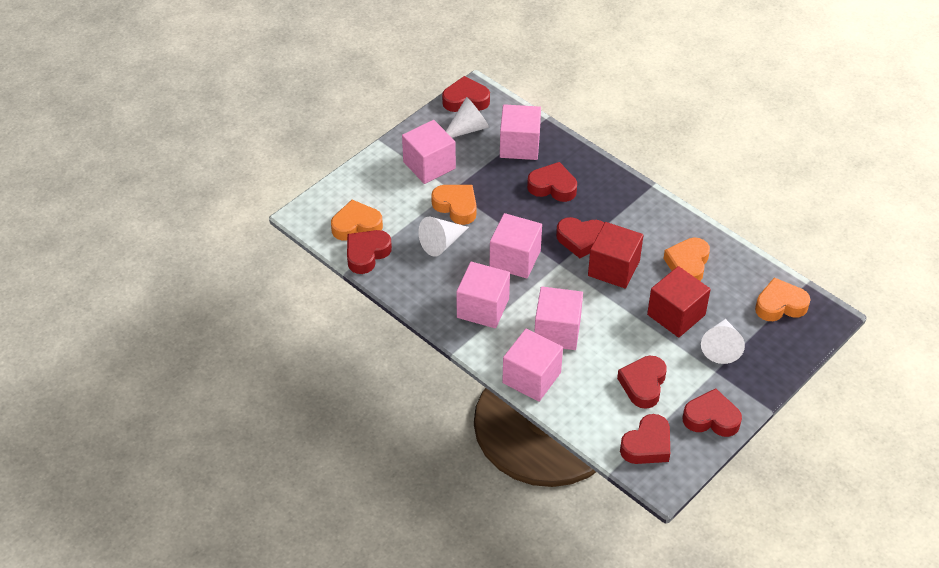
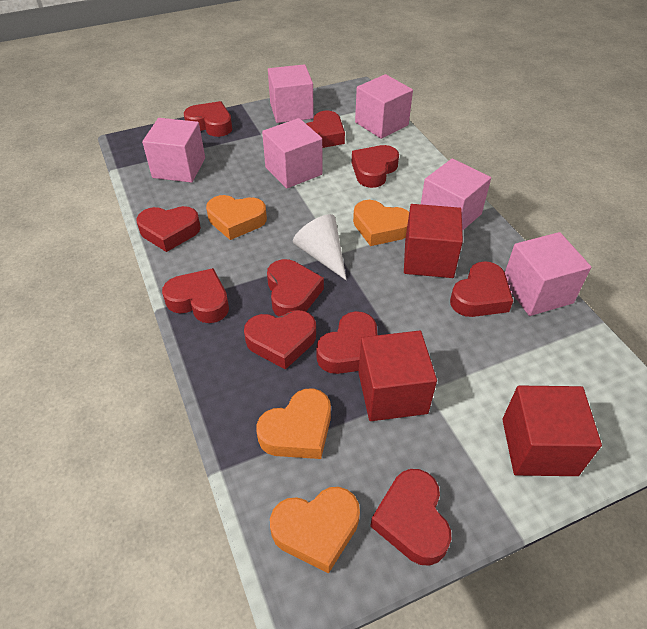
red cube: 2 -> 3
red heart: 7 -> 10
white cone: 3 -> 1

